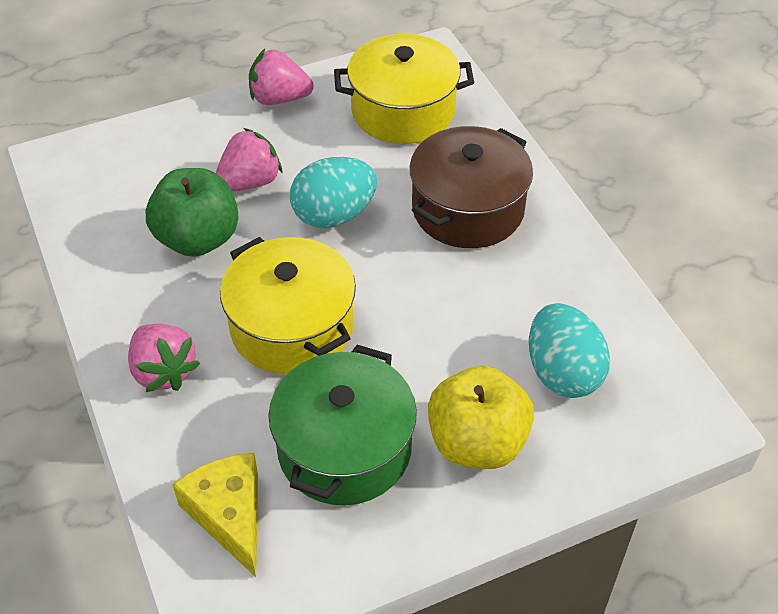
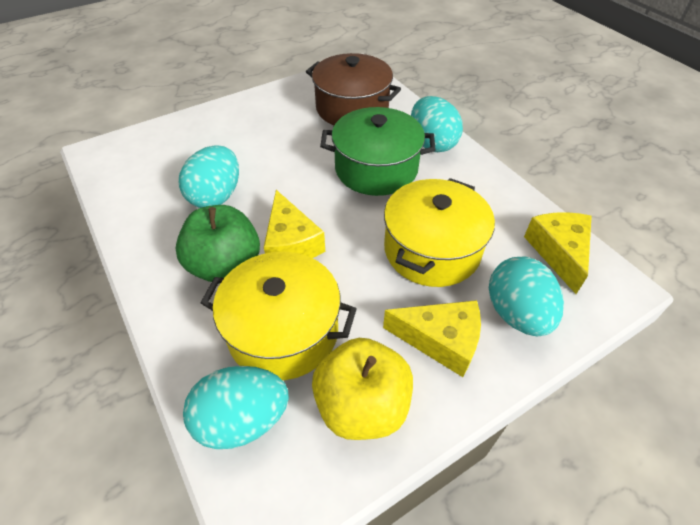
pink strawberry: 3 -> 0
turquoise egg: 2 -> 4
yellow cheese: 1 -> 3

